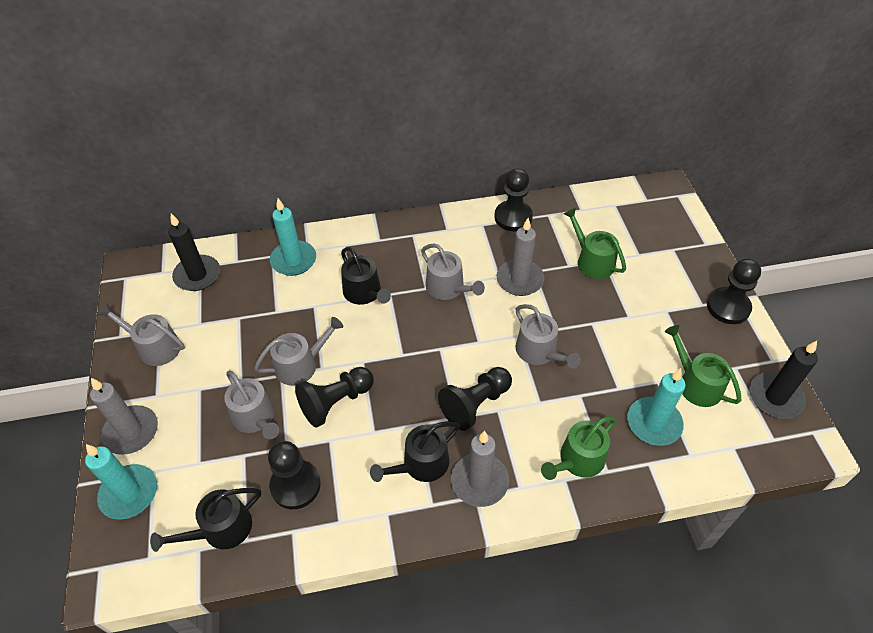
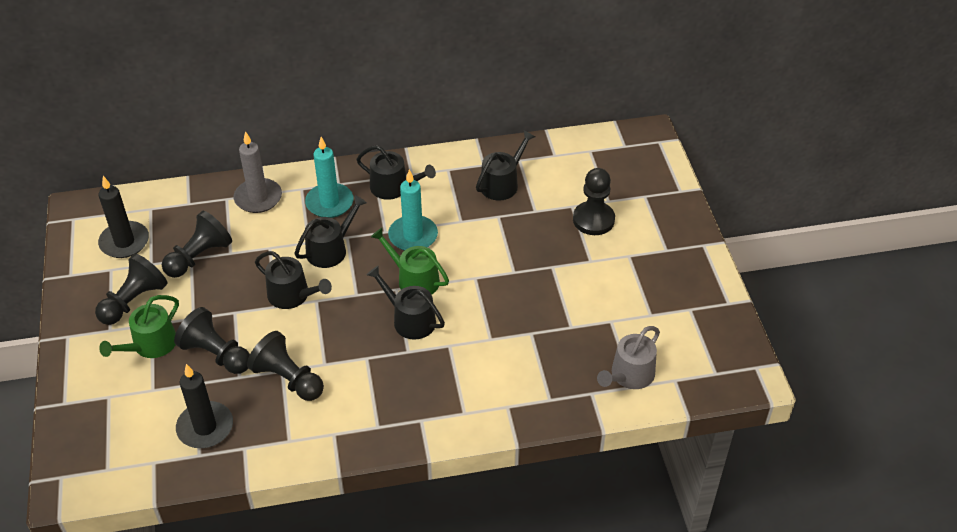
black watering can: 3 -> 5
green watering can: 3 -> 2
grey candle: 3 -> 1
grey watering can: 5 -> 1
turquoise candle: 3 -> 2

